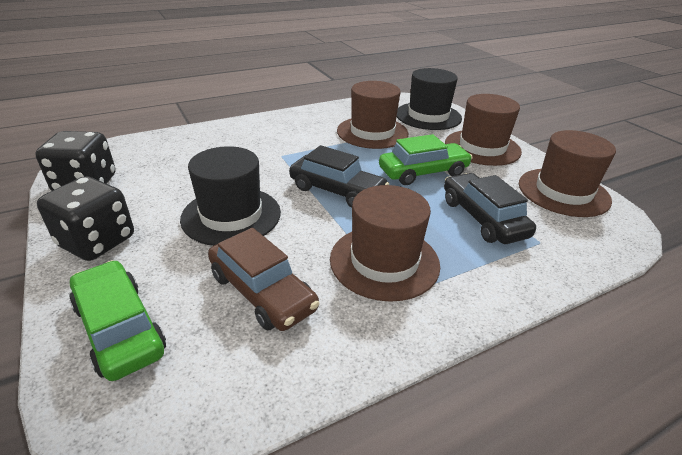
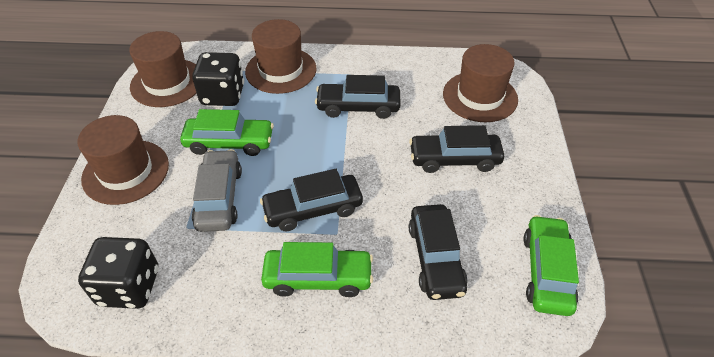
black car: 2 -> 4
black hat: 2 -> 0
brown car: 1 -> 0
green car: 2 -> 3
grey car: 0 -> 1

